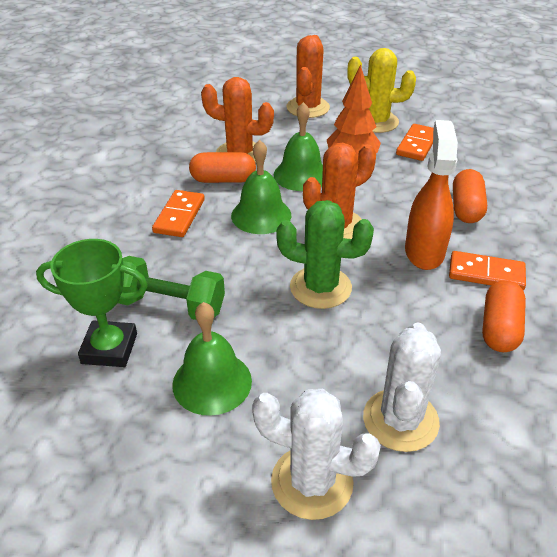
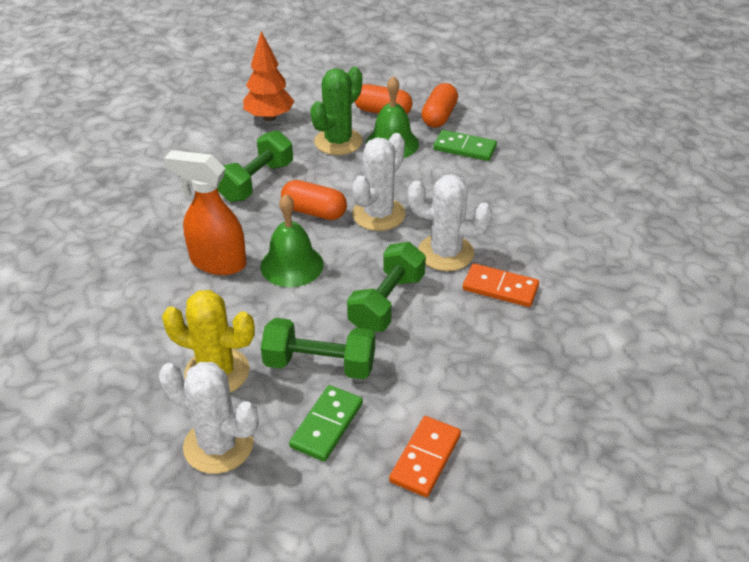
green bell: 3 -> 2
green domino: 0 -> 2
green dumbbell: 1 -> 3
green trophy: 1 -> 0
orange cactus: 3 -> 0
orange domino: 3 -> 2
white cactus: 2 -> 3

